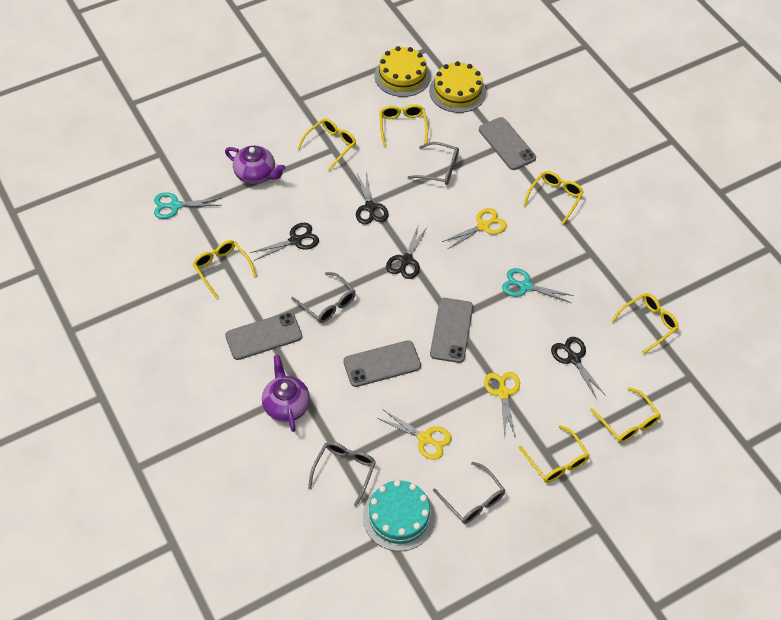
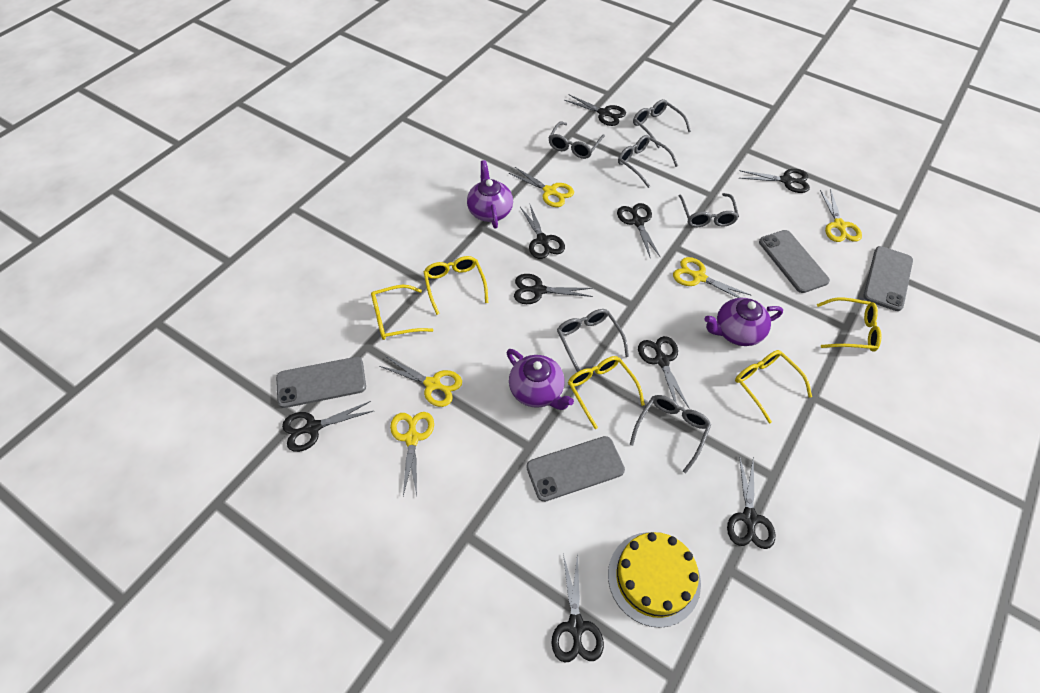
black scissors: 4 -> 9
grey glasses: 4 -> 6
purple teapot: 2 -> 3
turquoise cake: 1 -> 0
turquoise scissors: 2 -> 0
yellow cake: 2 -> 1
yellow glasses: 7 -> 5
yellow scissors: 3 -> 5

